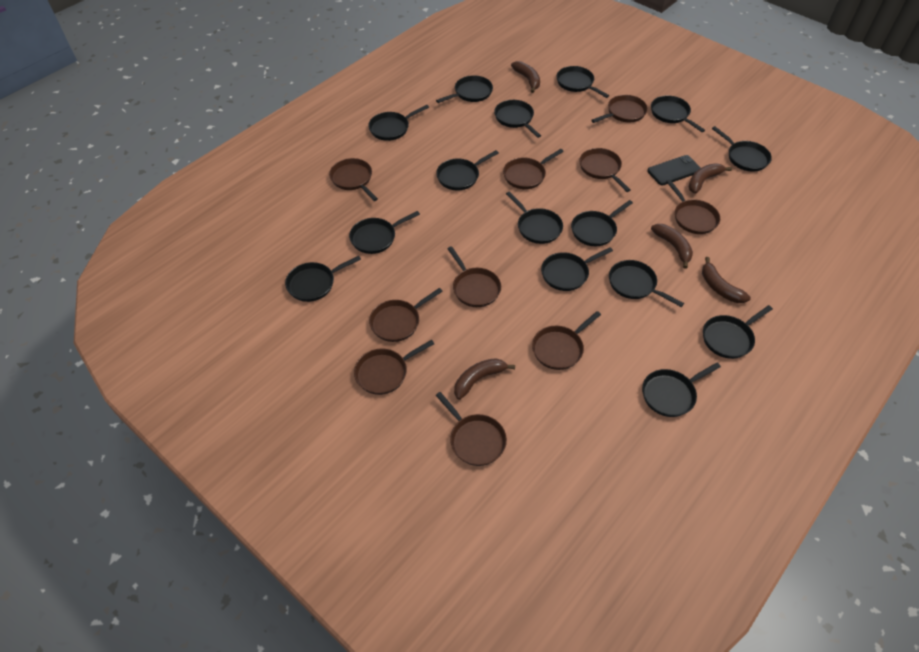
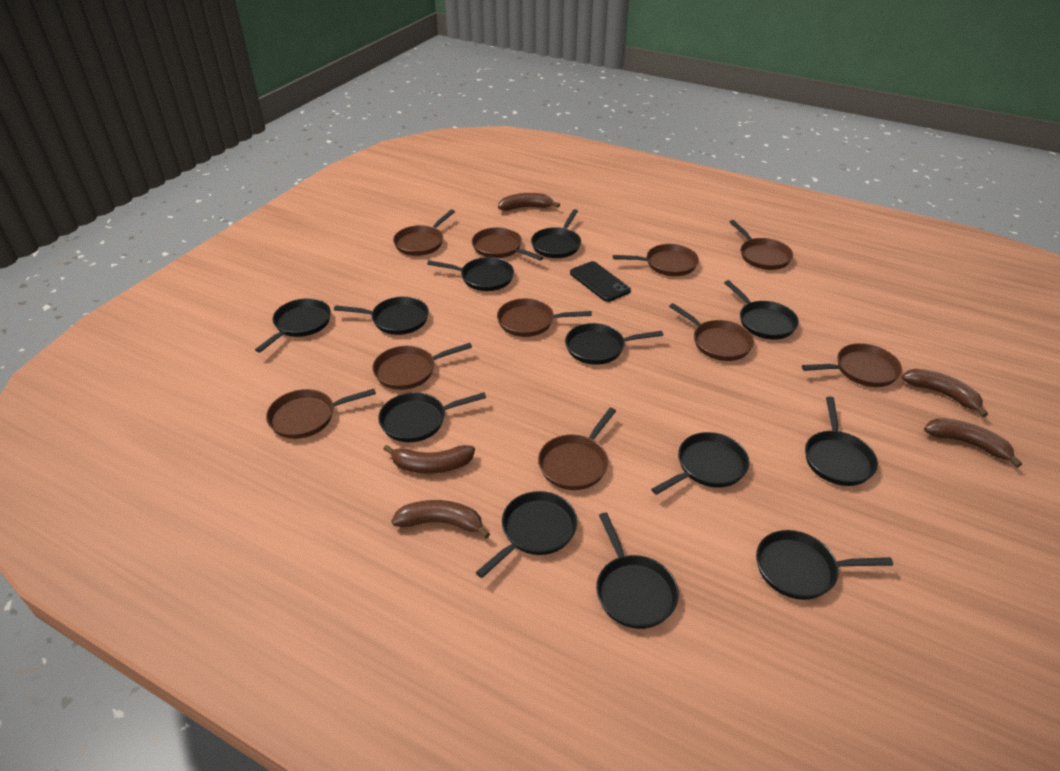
black pan: 15 -> 12

